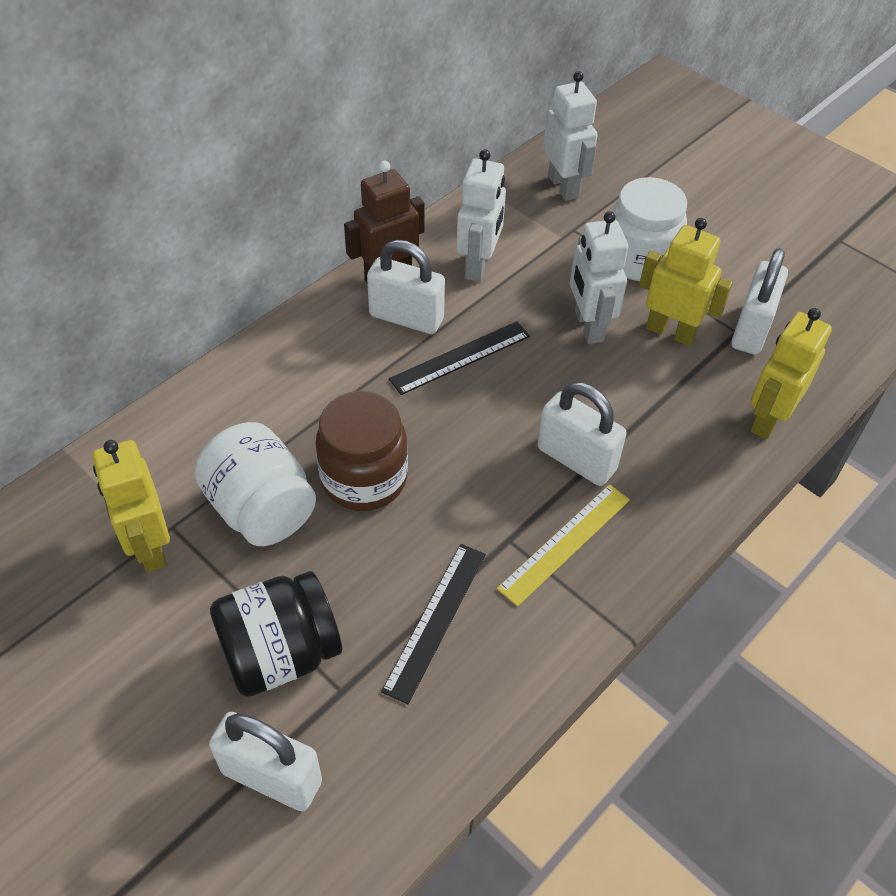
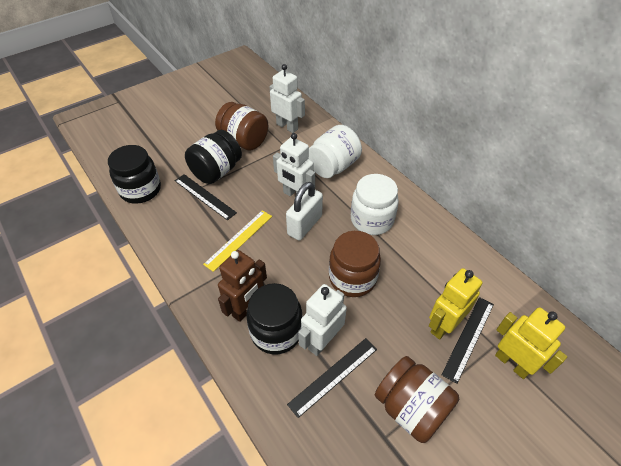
black jar: 1 -> 3
black ruler: 2 -> 3
brown jar: 1 -> 3
white padlock: 4 -> 1
yellow robot: 3 -> 2

